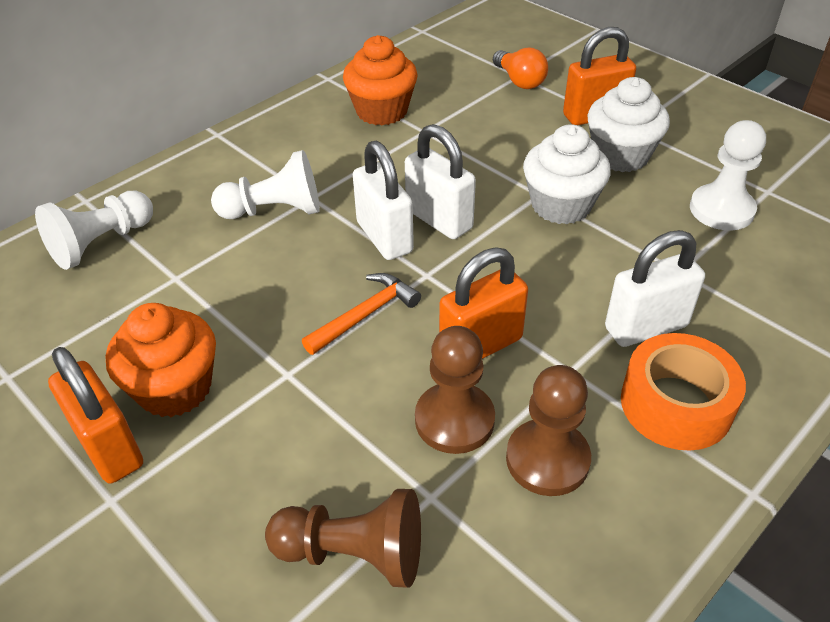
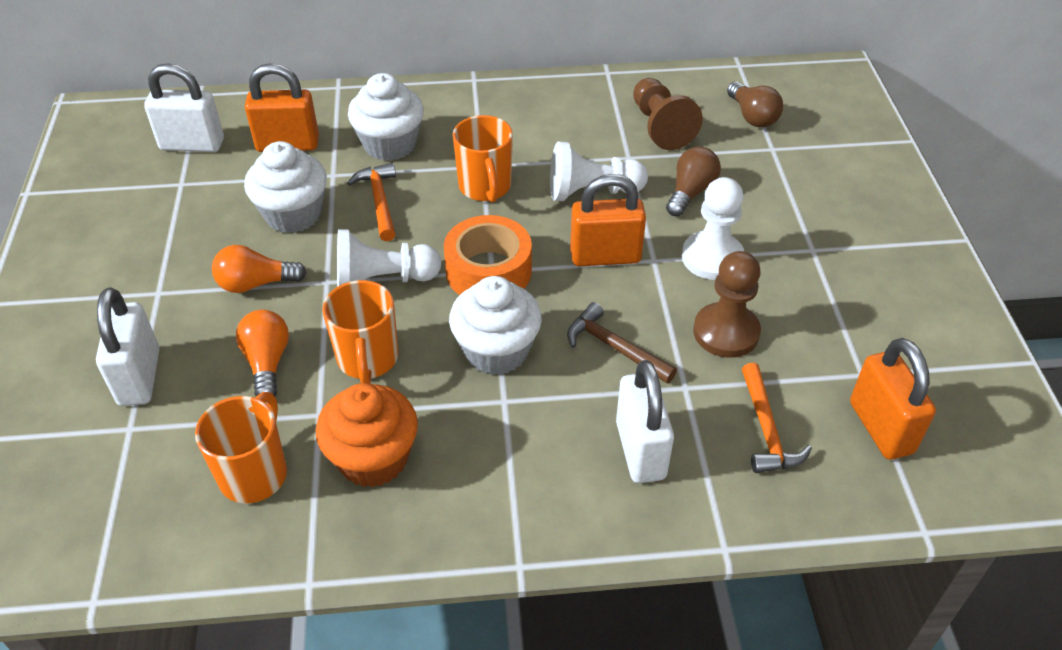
brown hammer: 0 -> 1
brown light bulb: 0 -> 2
brown pawn: 3 -> 2
orange cupcake: 2 -> 1
orange hammer: 1 -> 2
orange light bulb: 1 -> 2
orange mug: 0 -> 3
white cupcake: 2 -> 3

